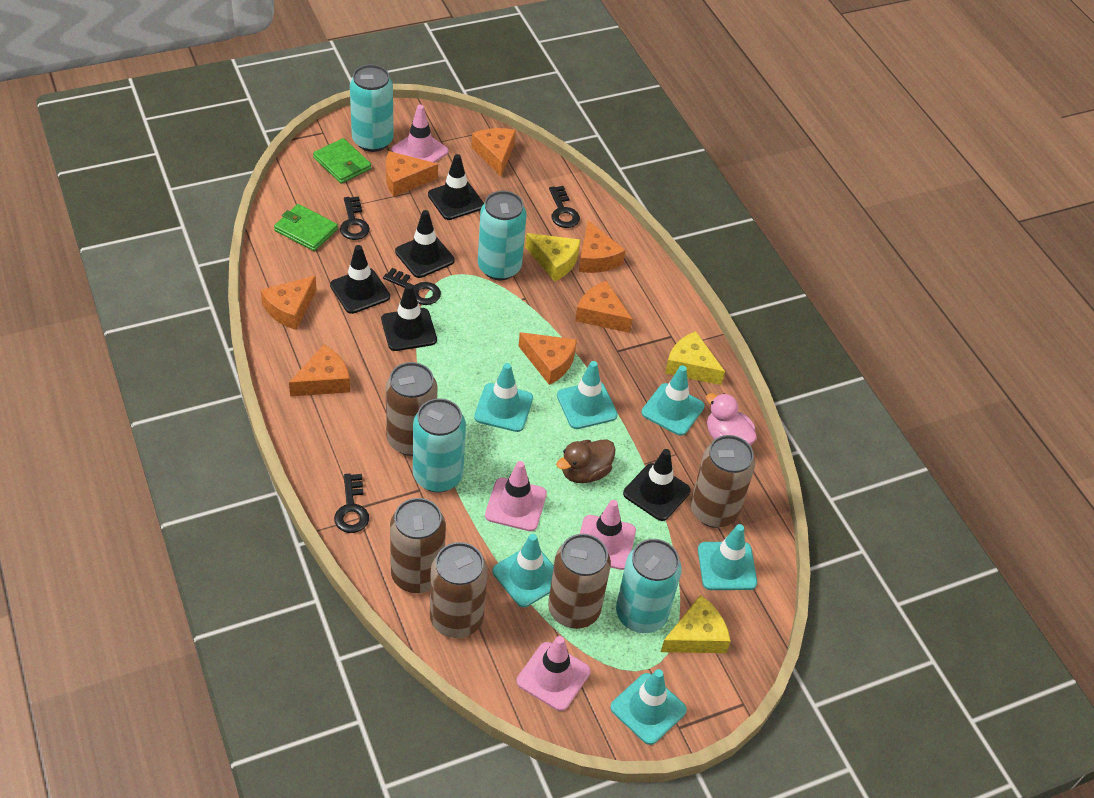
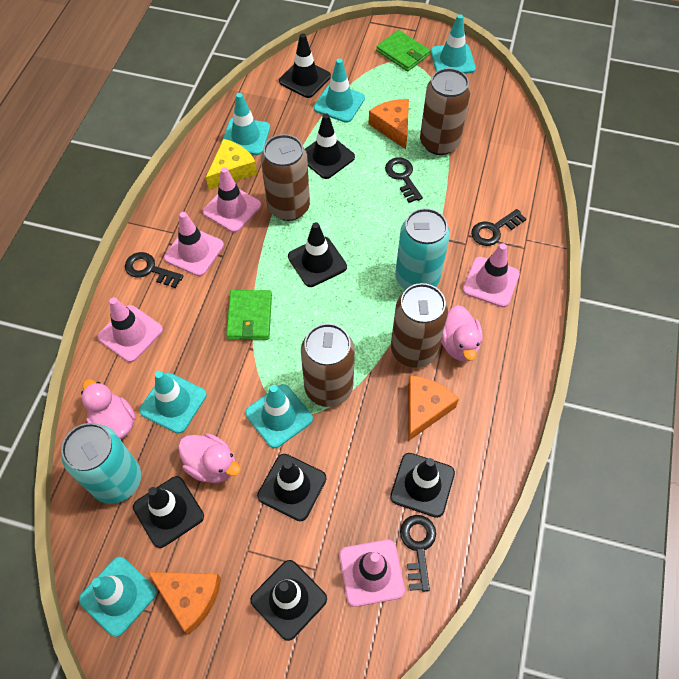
black traffic cone: 5 -> 7
brown can: 5 -> 4
brown duck: 1 -> 0
orange cheese: 7 -> 3
pink duck: 1 -> 3
pink traffic cone: 4 -> 5
turquoise can: 4 -> 2
yellow cheese: 3 -> 1

